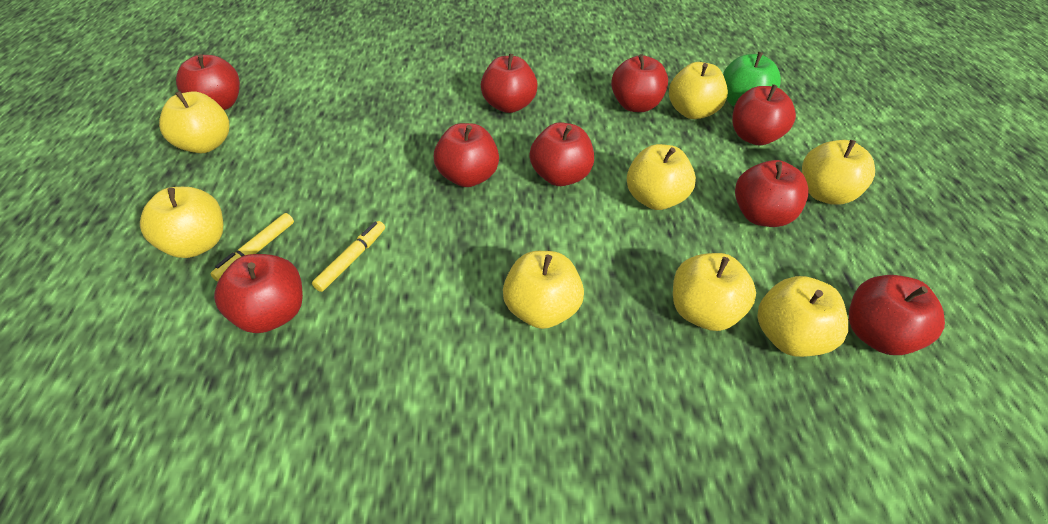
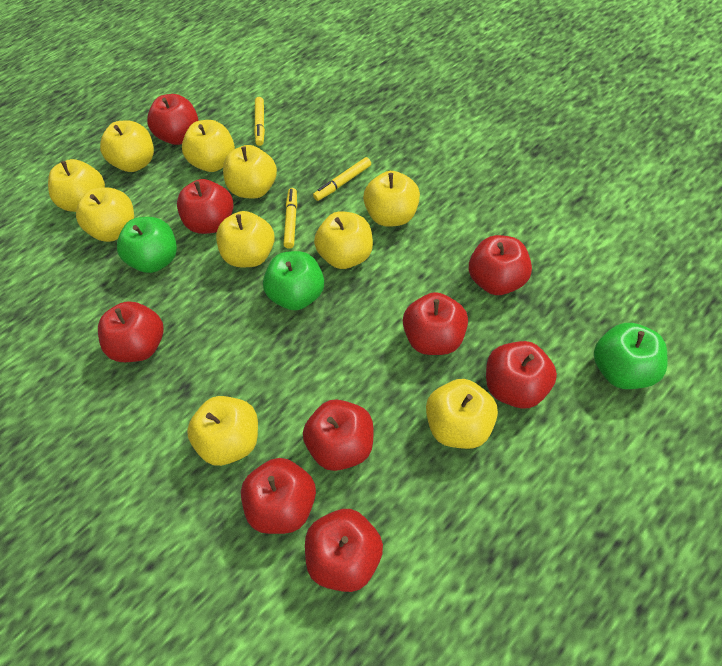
green apple: 1 -> 3
yellow apple: 8 -> 10
yellow marker: 2 -> 3

